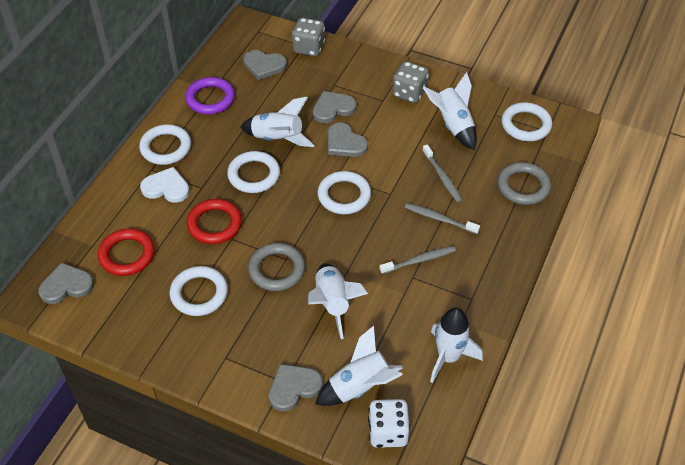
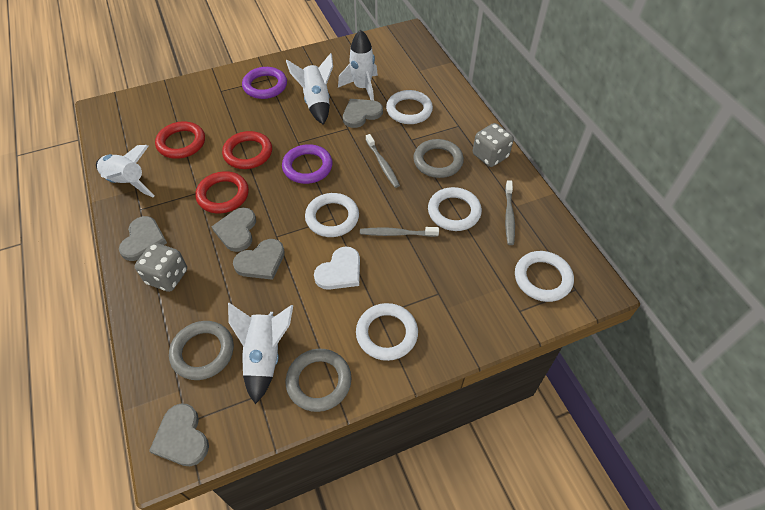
grey ring: 2 -> 3
purple ring: 1 -> 2
red ring: 2 -> 3
white dice: 1 -> 0
white rocket: 5 -> 4

